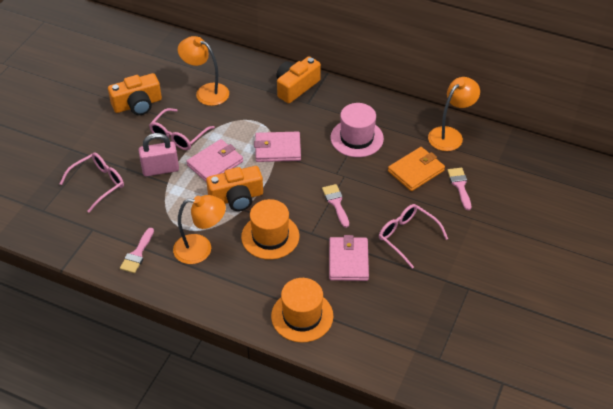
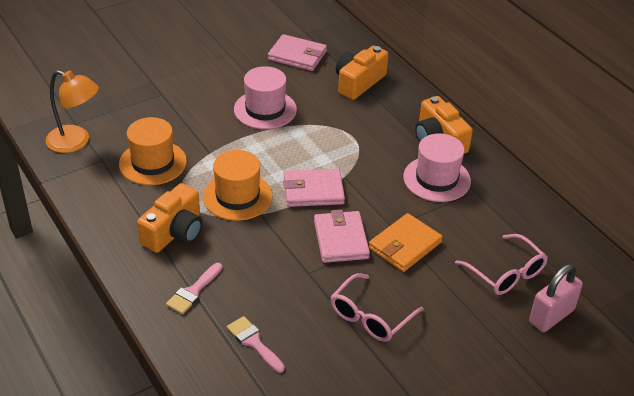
orange lamp: 3 -> 1
pink brush: 3 -> 2
pink glasses: 3 -> 2
pink hat: 1 -> 2

